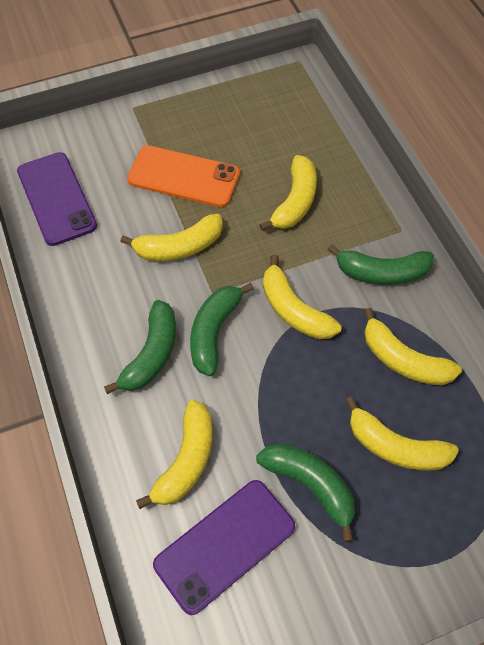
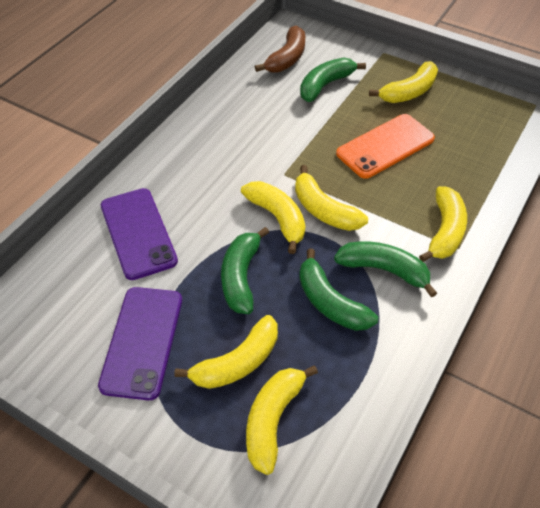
brown banana: 0 -> 1

